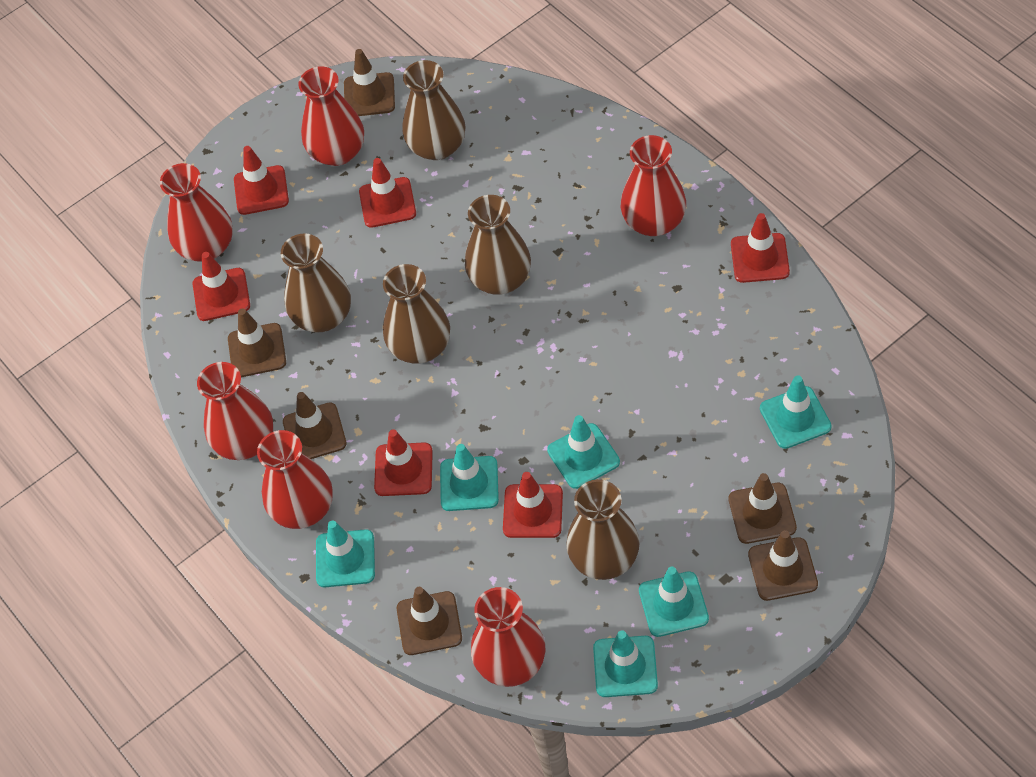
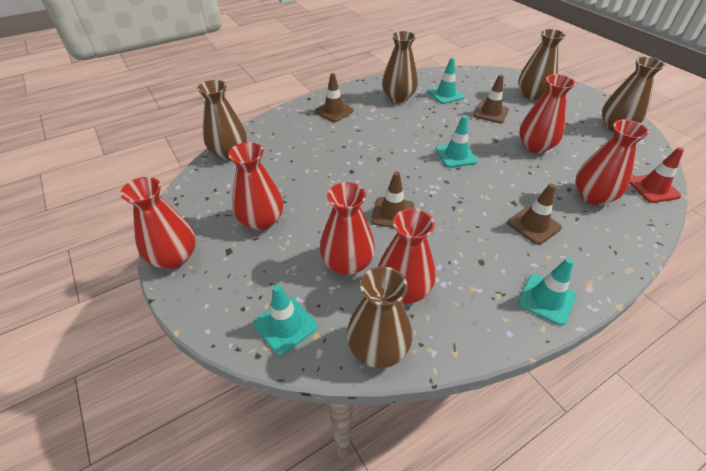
brown traffic cone: 6 -> 4
red traffic cone: 6 -> 1
turquoise traffic cone: 6 -> 4

